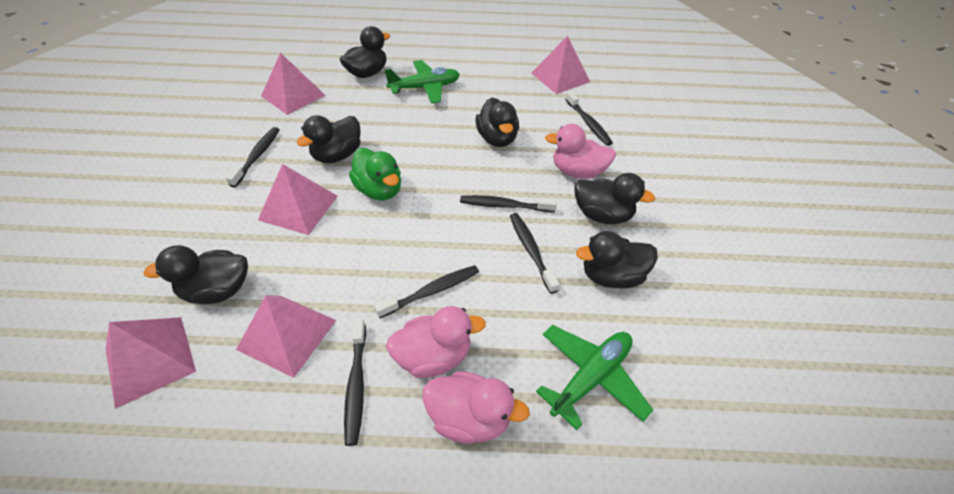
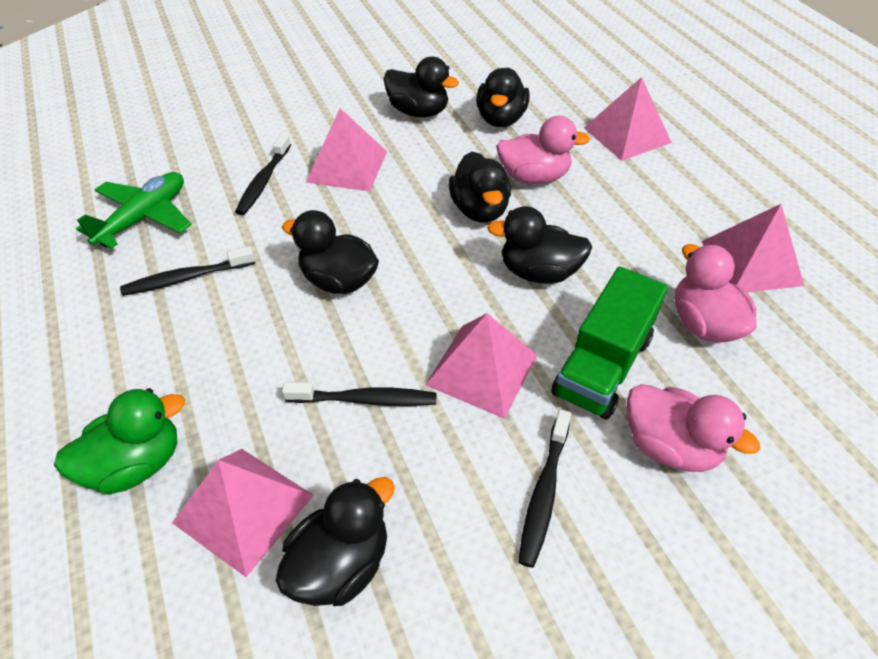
black toothbrush: 6 -> 4
green plane: 2 -> 1
green truck: 0 -> 1

